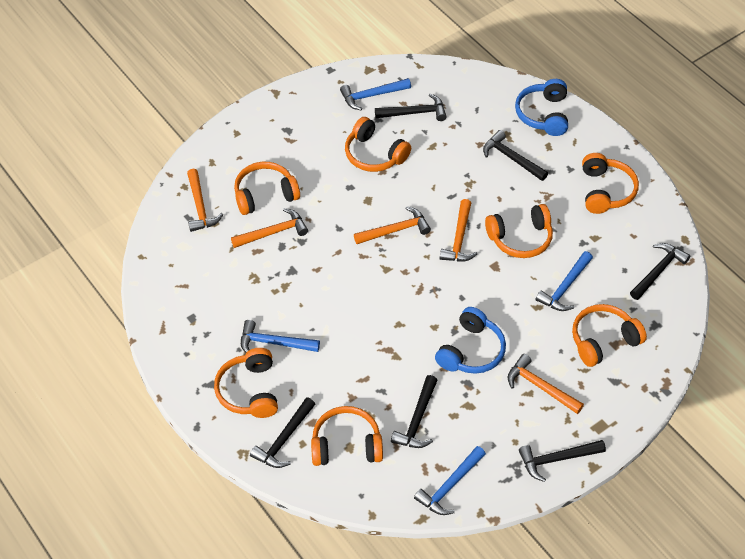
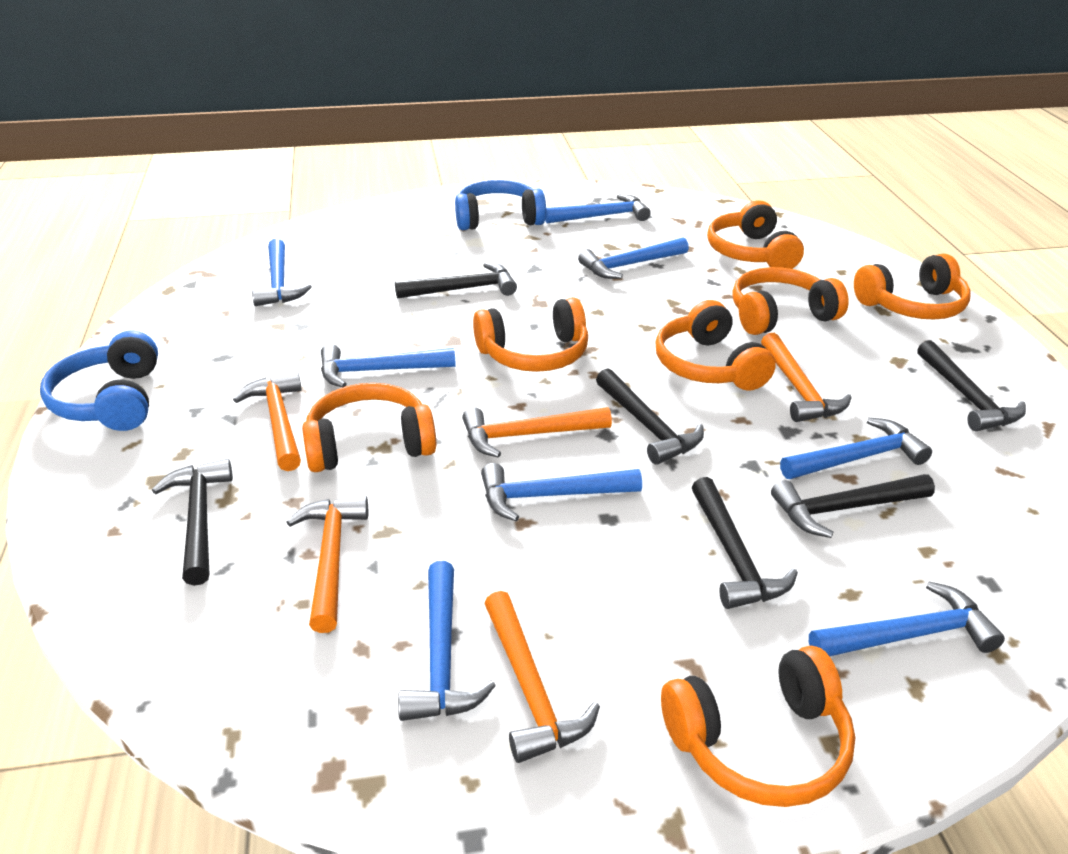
blue hammer: 4 -> 8

